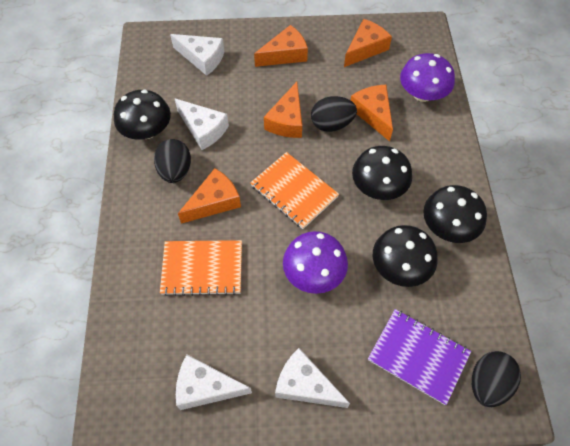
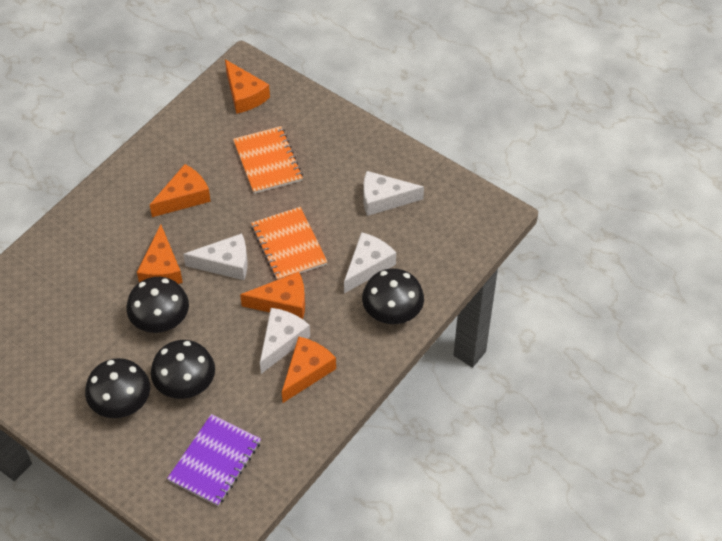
black egg: 3 -> 0
purple mushroom: 2 -> 0

